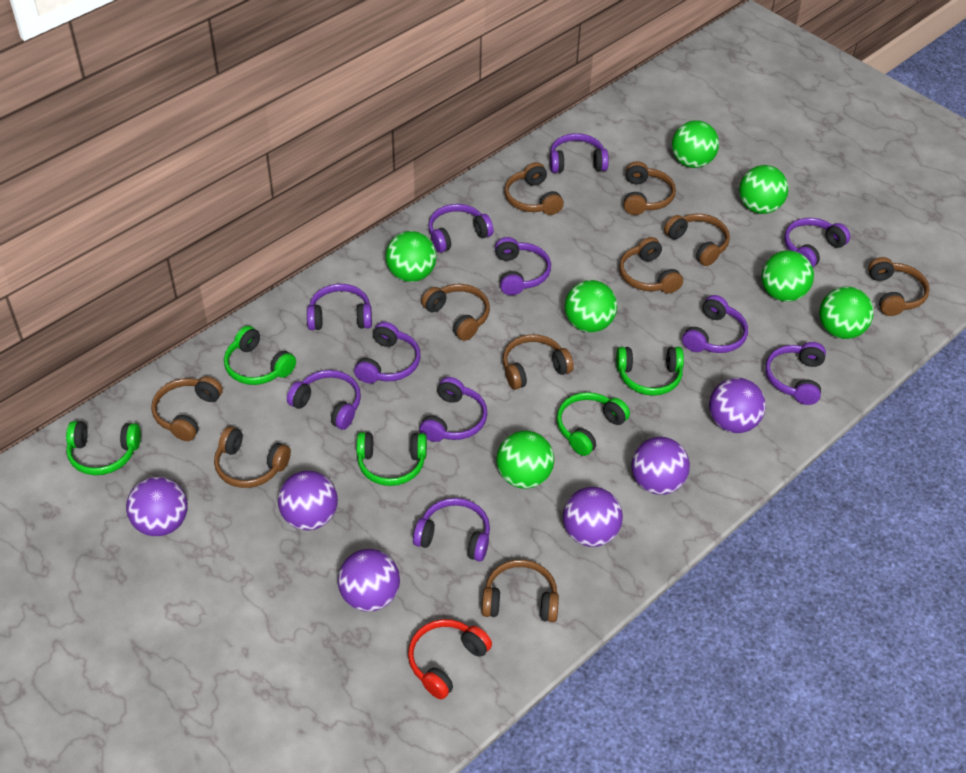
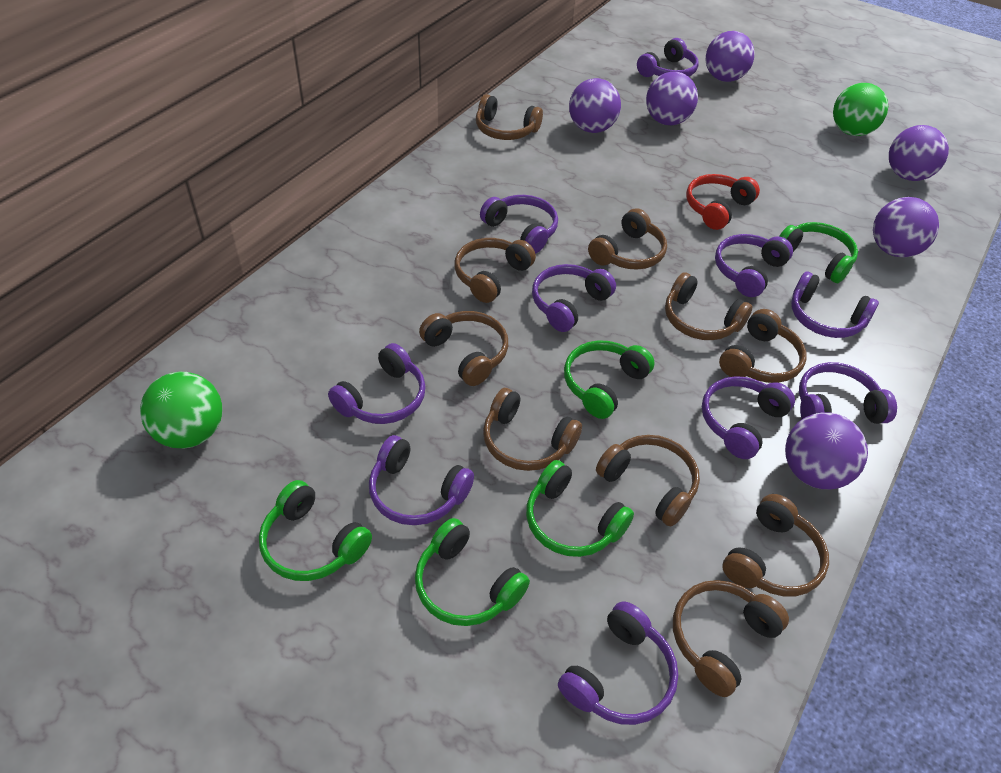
green ball: 7 -> 2
purple headphones: 11 -> 10

